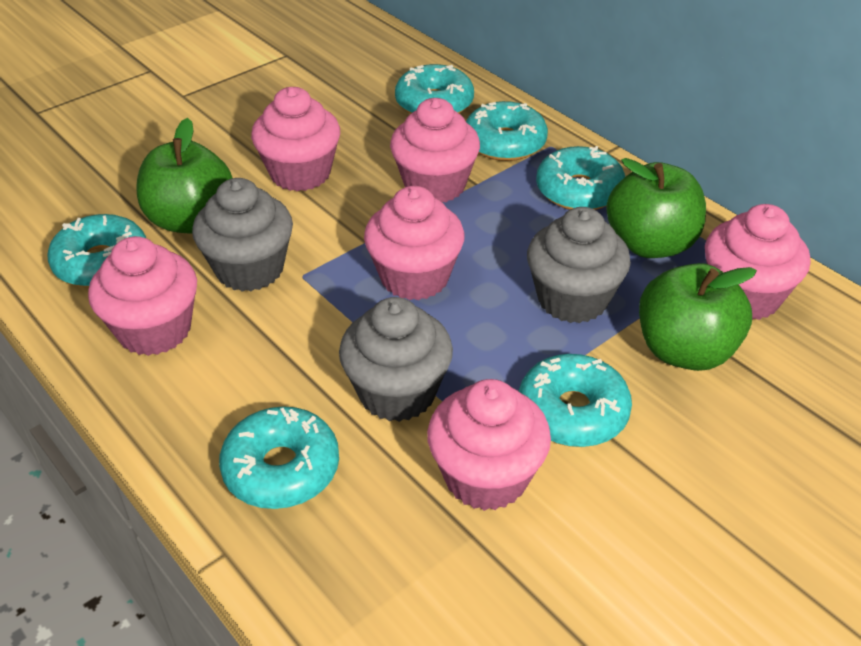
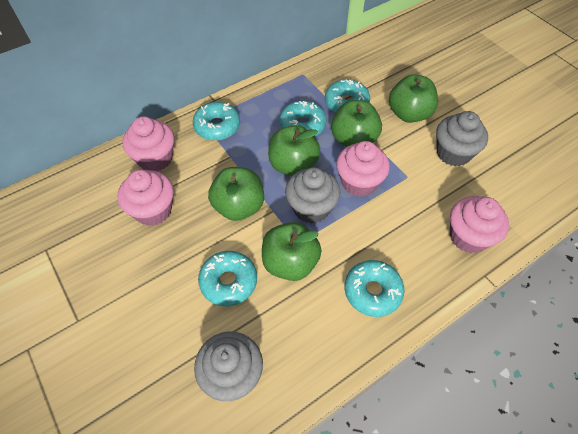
green apple: 3 -> 5
pink cupcake: 6 -> 4
turquoise donut: 6 -> 5

